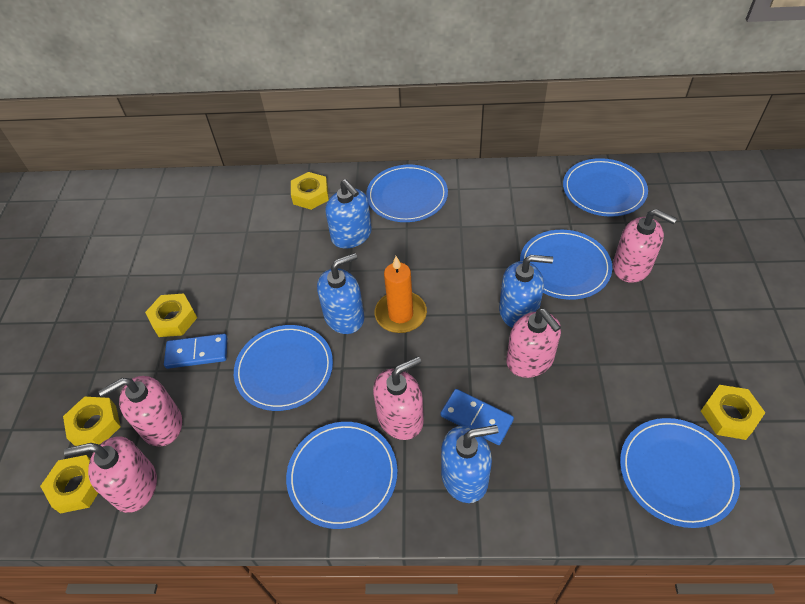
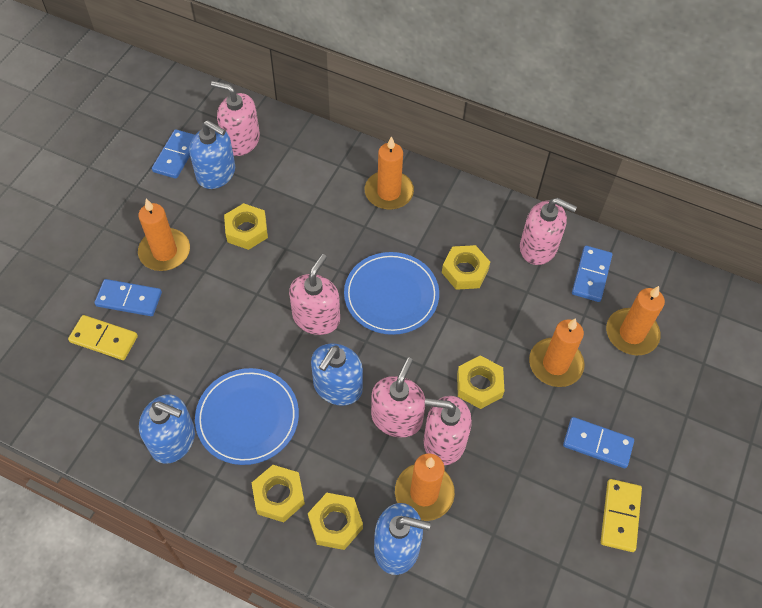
blue domino: 2 -> 4
blue plate: 6 -> 2
orange candle: 1 -> 5
yellow domino: 0 -> 2

